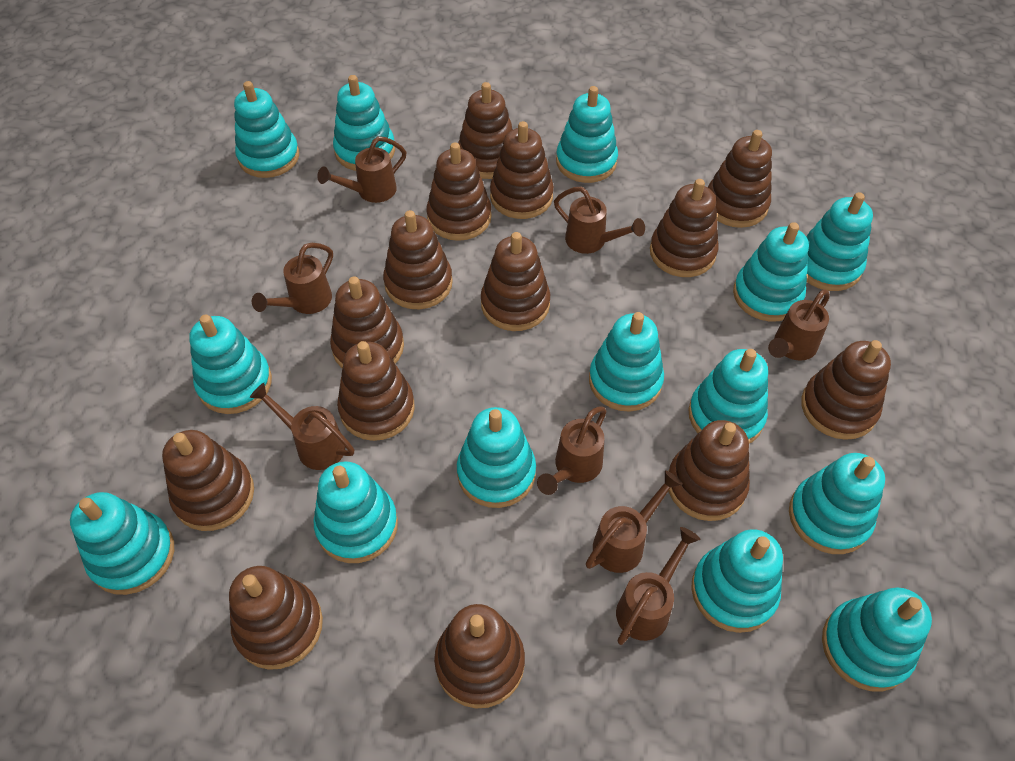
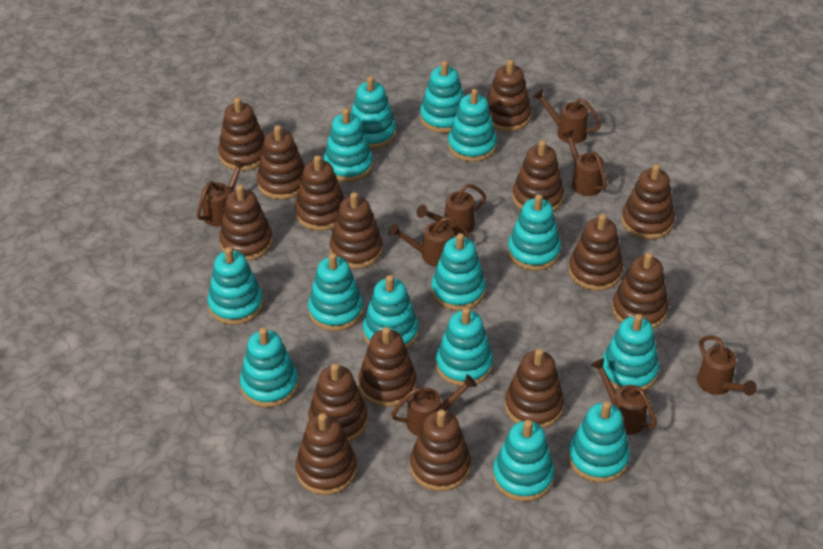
brown stacking toy: 14 -> 15

